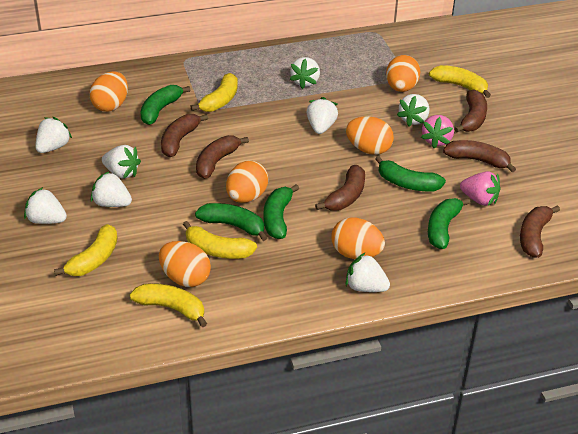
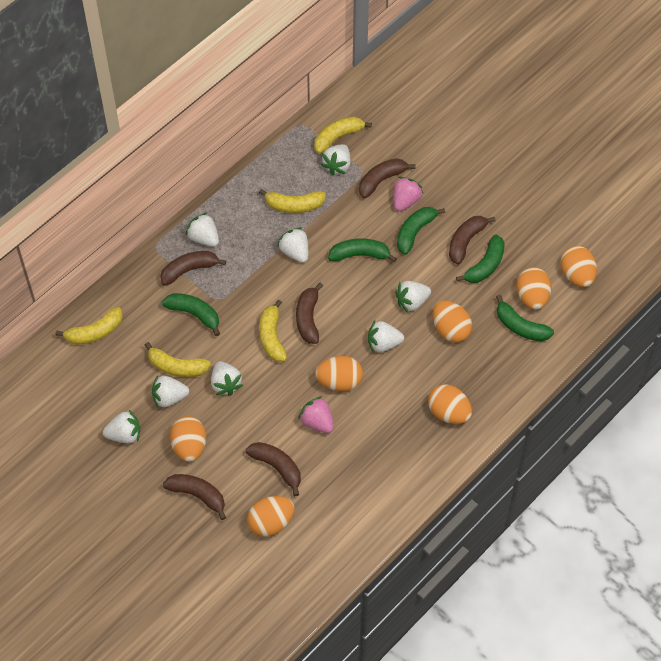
orange egg: 6 -> 7

